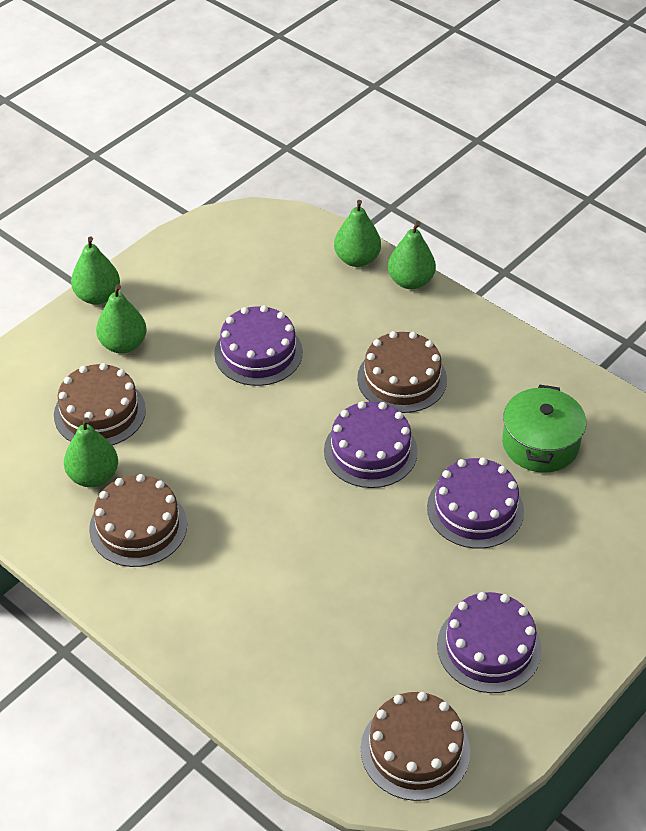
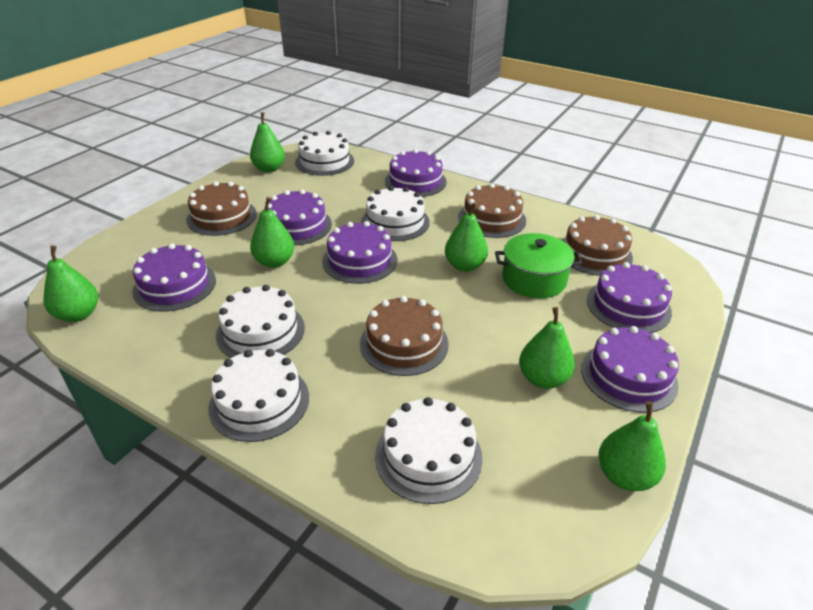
green pear: 5 -> 6
purple cake: 4 -> 6
white cake: 0 -> 5

